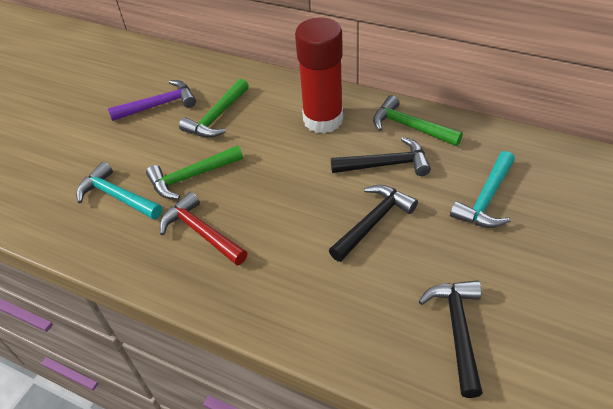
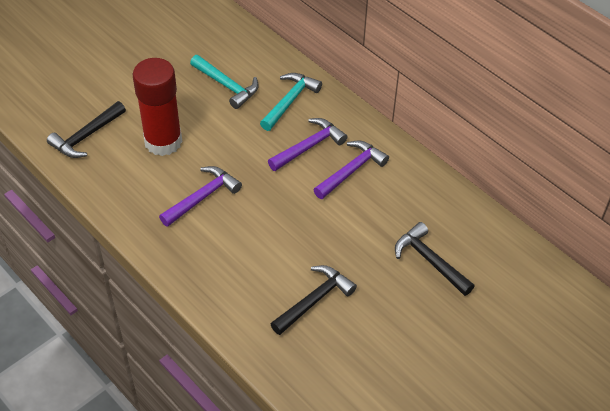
green hammer: 3 -> 0
purple hammer: 1 -> 3
red hammer: 1 -> 0

